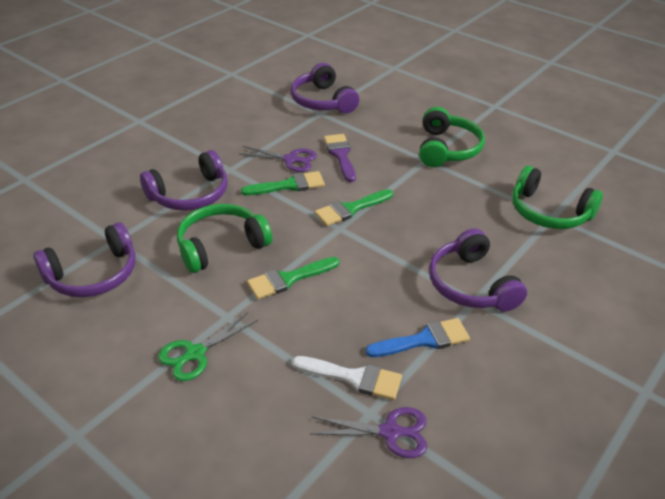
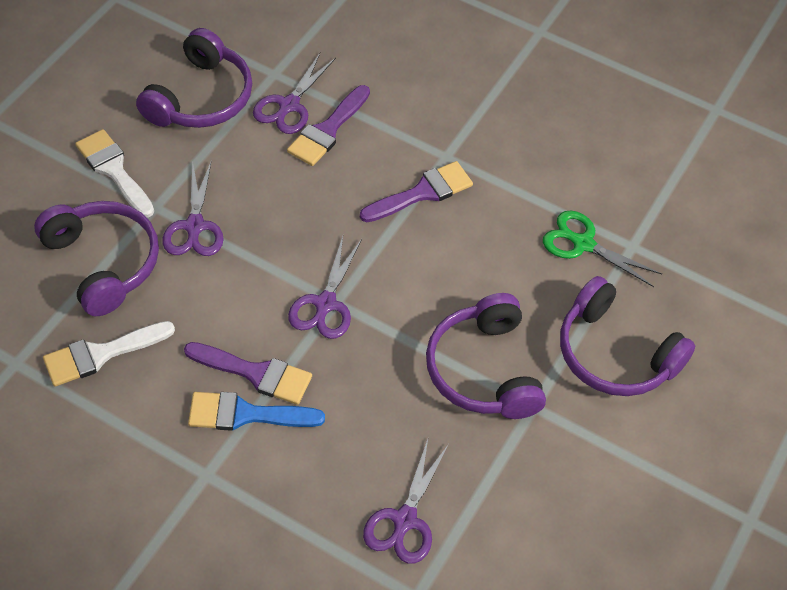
green brush: 3 -> 0
green headphones: 3 -> 0
purple brush: 1 -> 3
purple scissors: 2 -> 4
white brush: 1 -> 2

